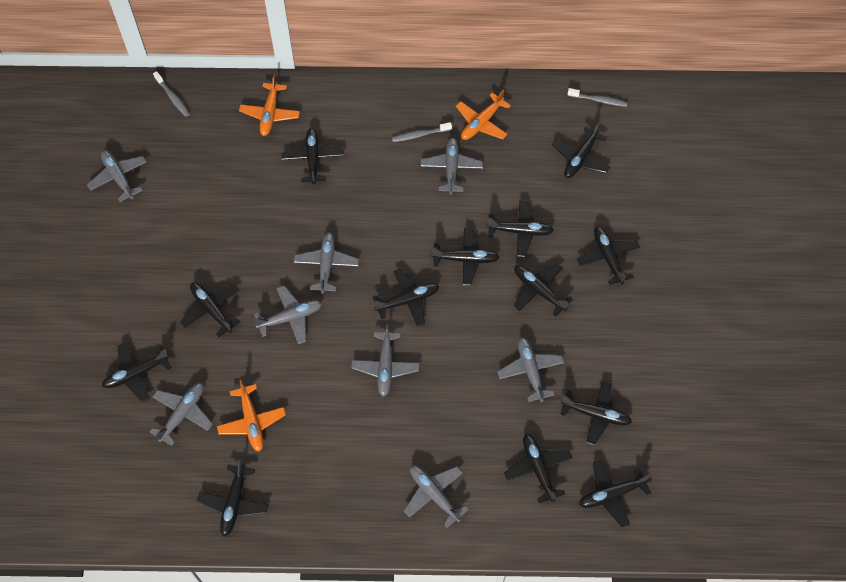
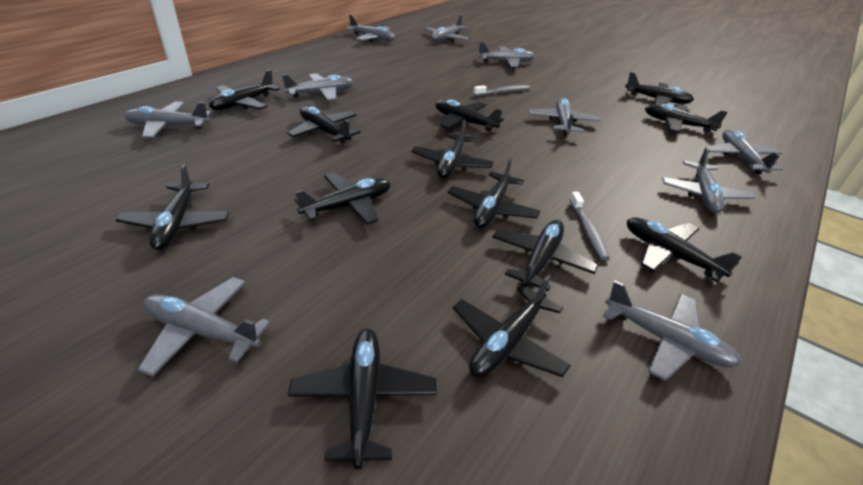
grey plane: 8 -> 10
grey toothbrush: 3 -> 2
orange plane: 3 -> 0

